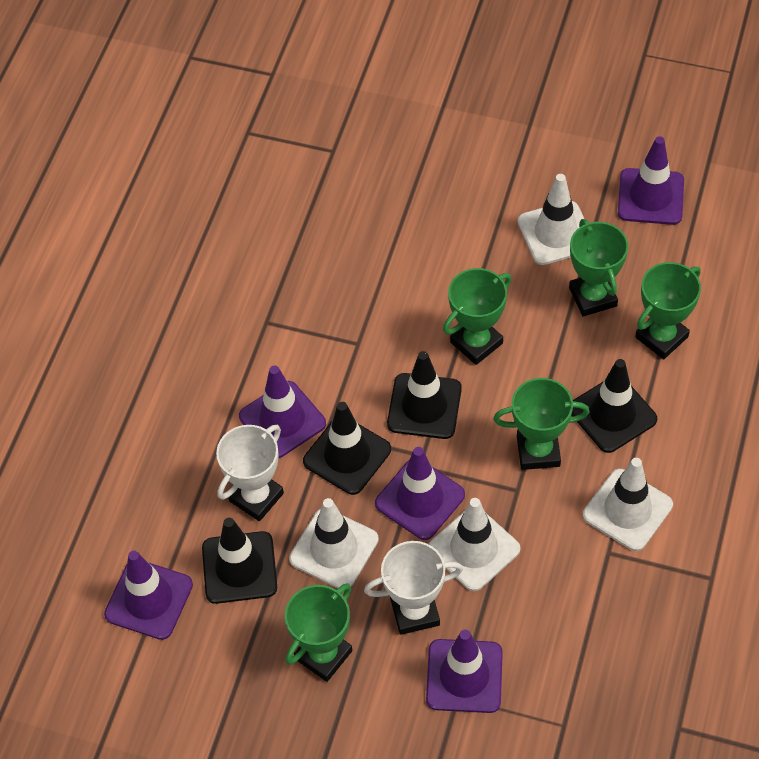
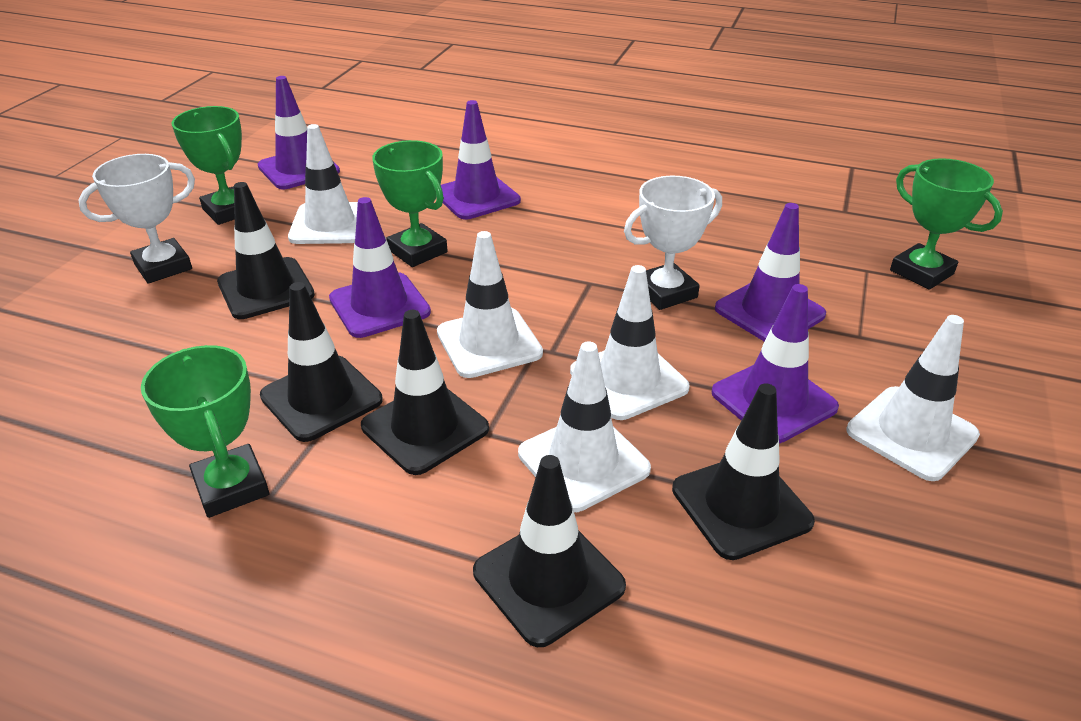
black traffic cone: 4 -> 5
green trophy: 5 -> 4
white traffic cone: 4 -> 5

